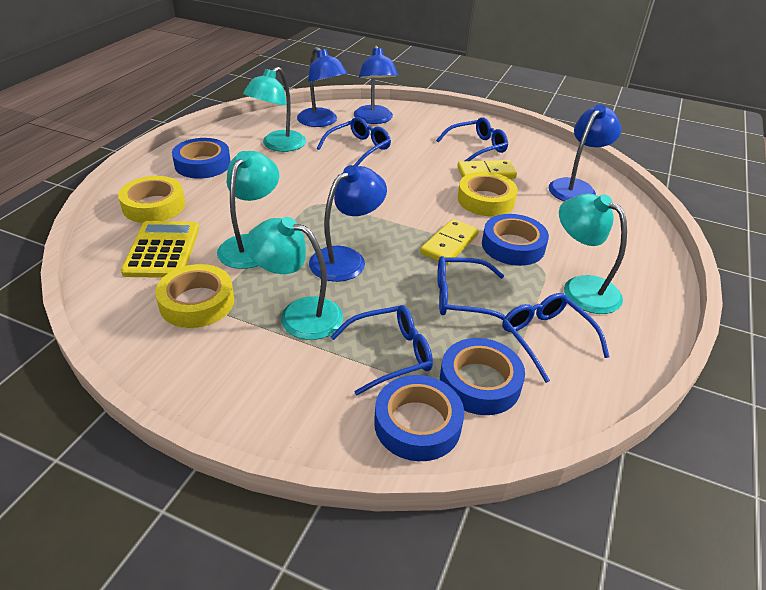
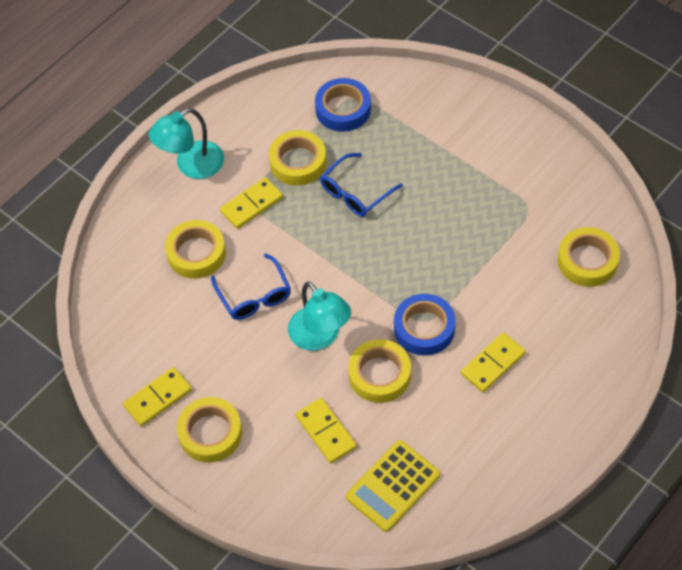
blue glasses: 5 -> 2
blue lamp: 4 -> 0
blue tape: 4 -> 2
turquoise lamp: 4 -> 2
yellow domino: 2 -> 4
yellow tape: 3 -> 5

